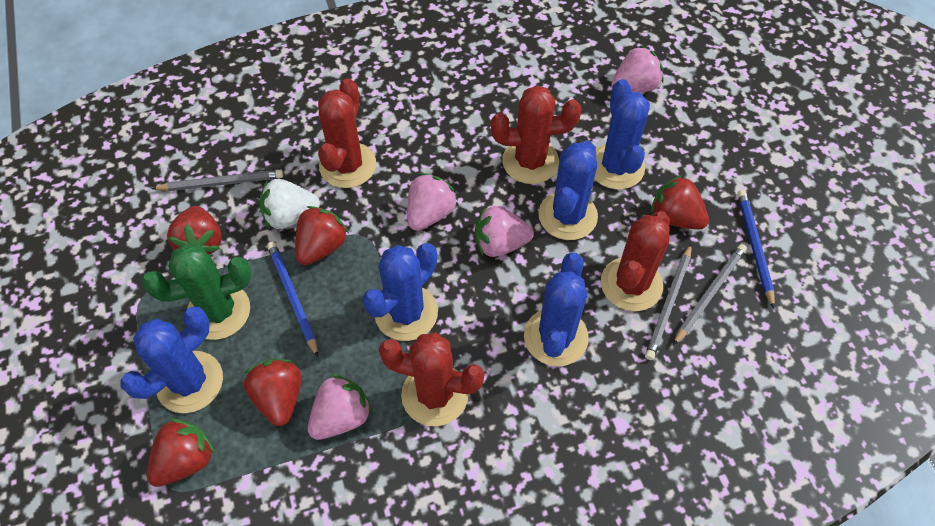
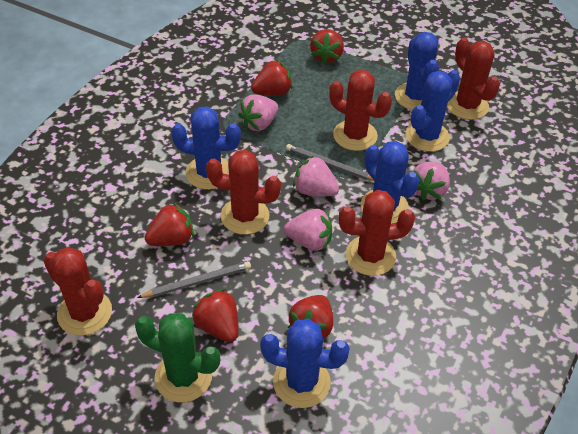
blue pencil: 2 -> 0
grey pencil: 3 -> 2
red cactus: 4 -> 5
white strawberry: 1 -> 0

